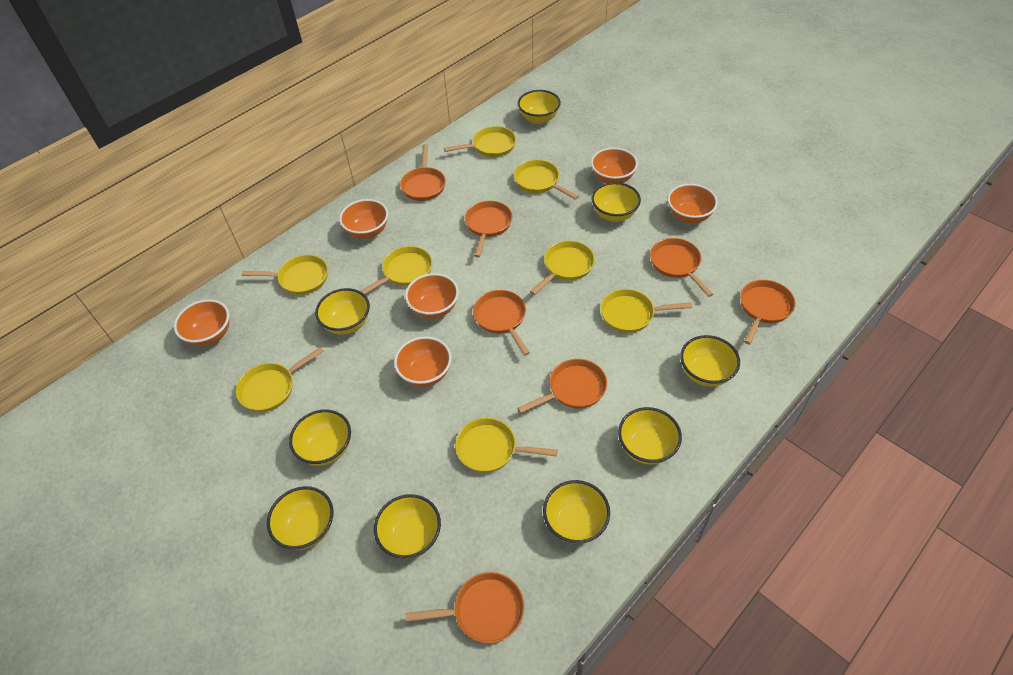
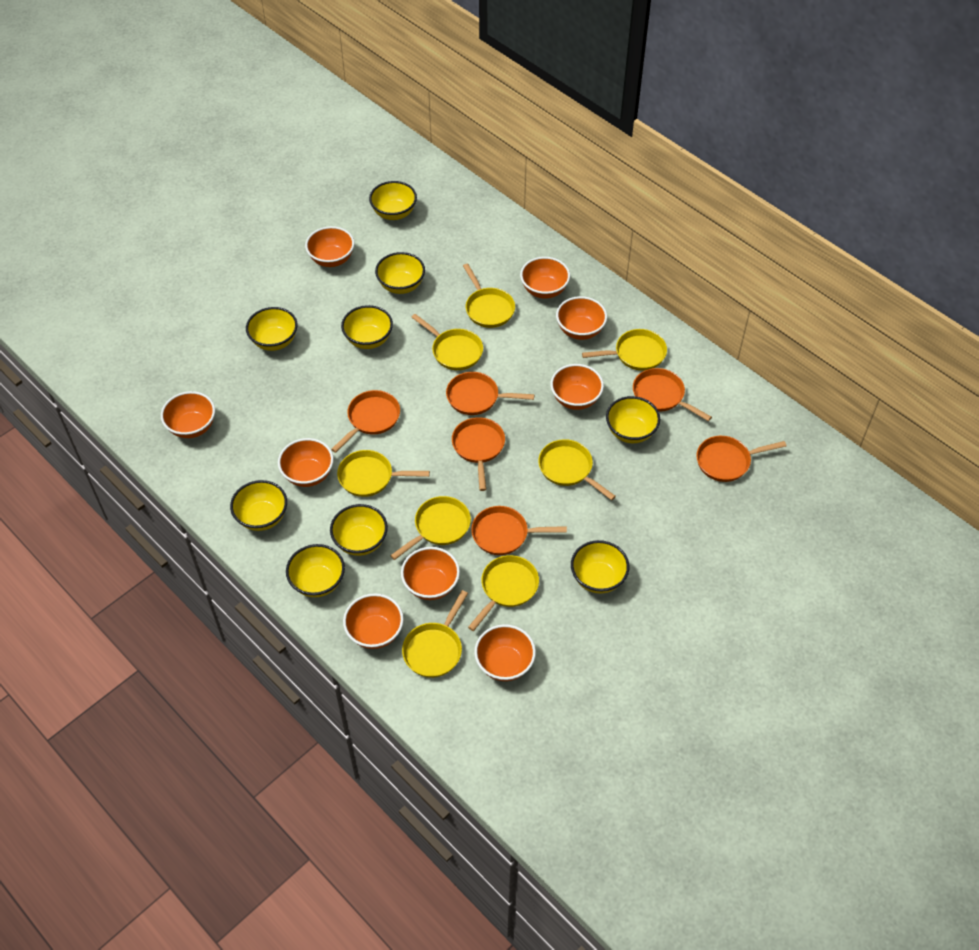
orange bowl: 6 -> 9
orange pan: 7 -> 6

